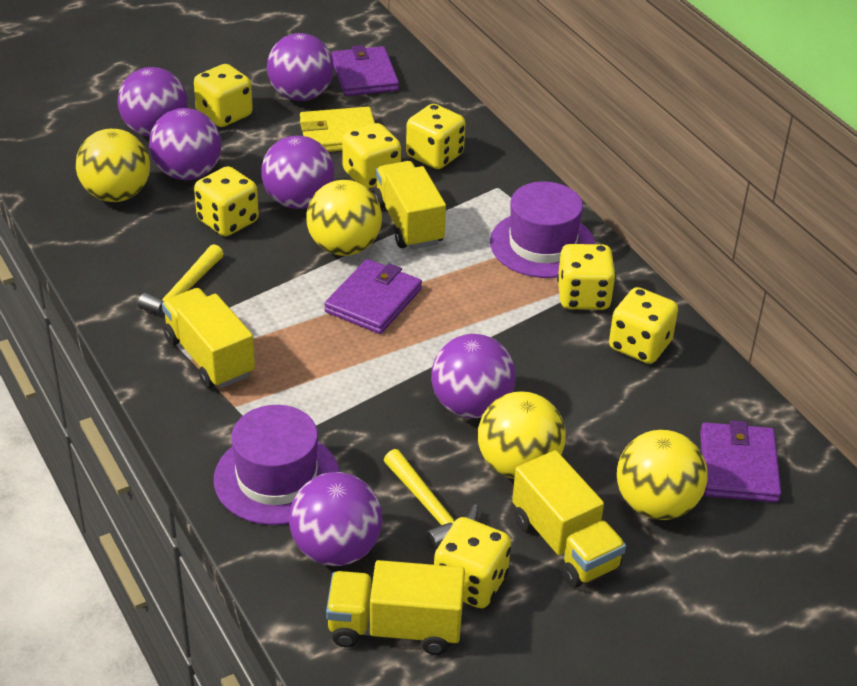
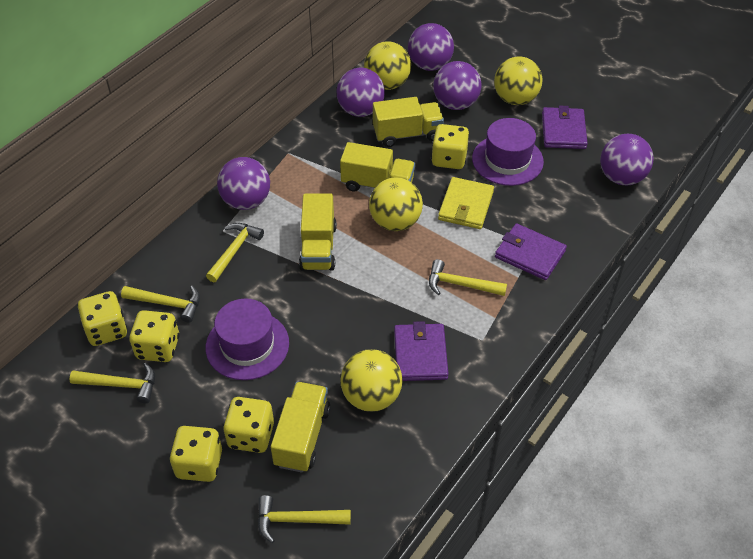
purple ball: 6 -> 5
yellow dice: 7 -> 5
yellow hammer: 2 -> 5

